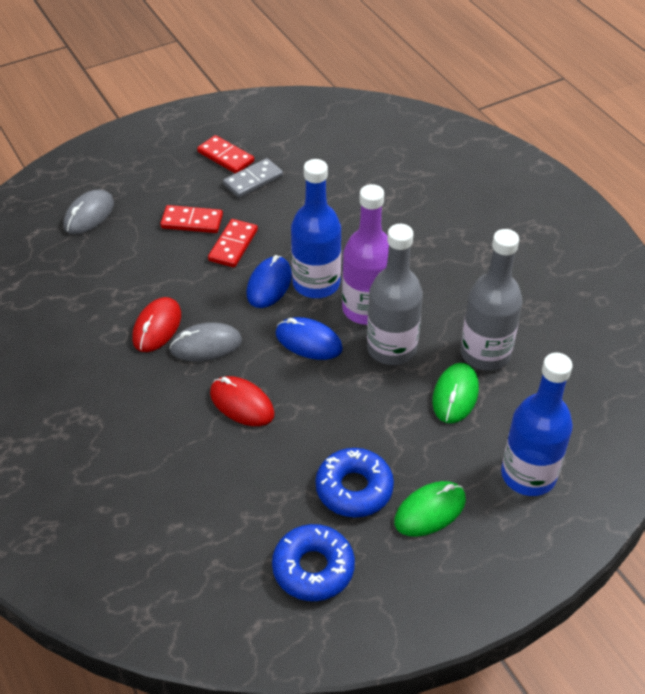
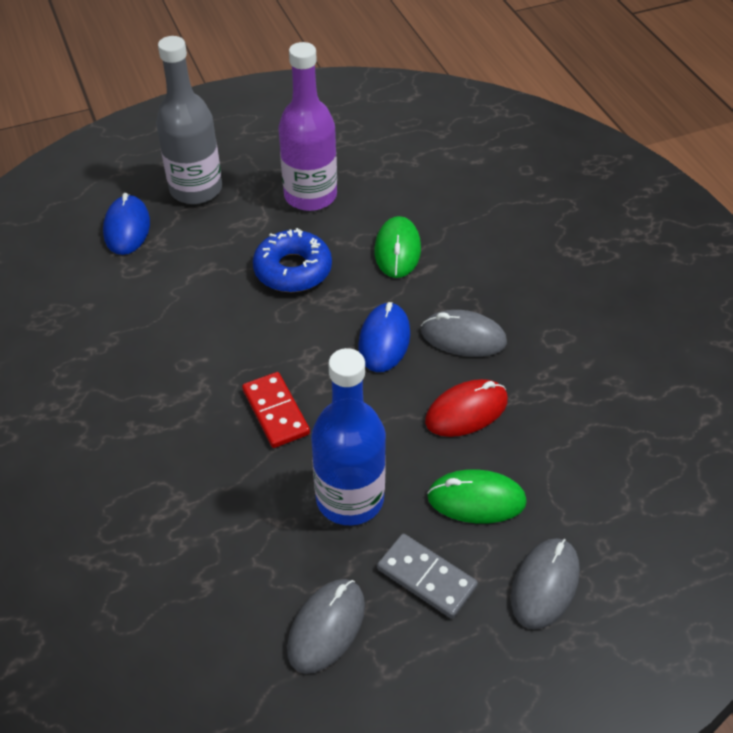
blue bottle: 2 -> 1
blue donut: 2 -> 1
grey bottle: 2 -> 1
grey mouse: 2 -> 3
red domino: 3 -> 1
red mouse: 2 -> 1

